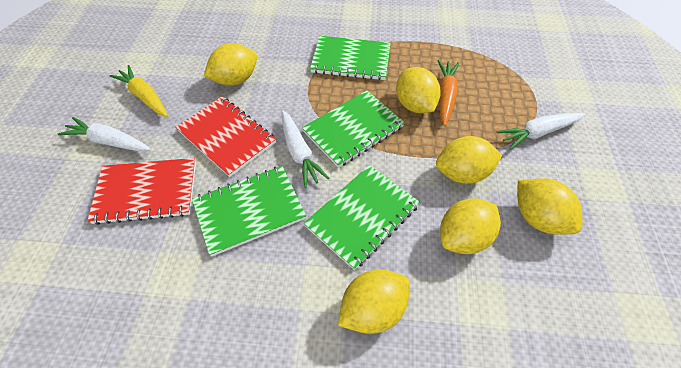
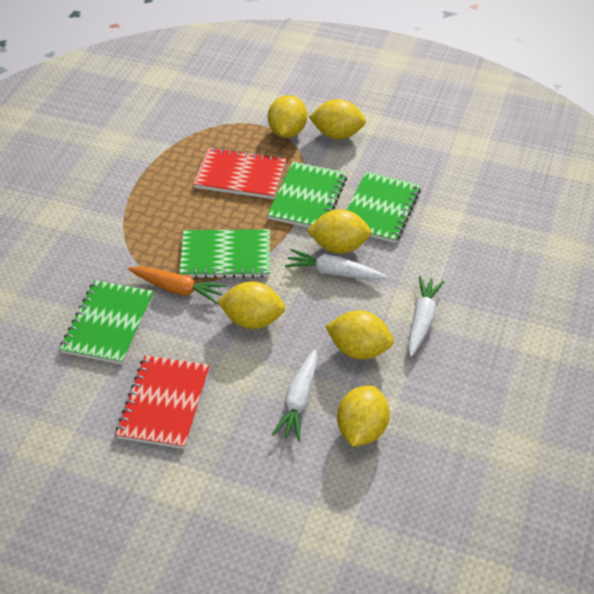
yellow carrot: 1 -> 0

